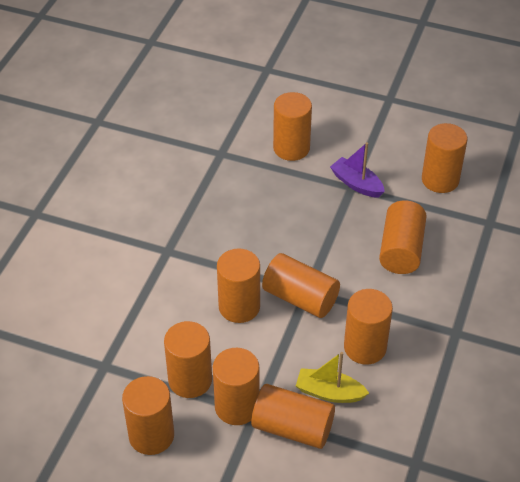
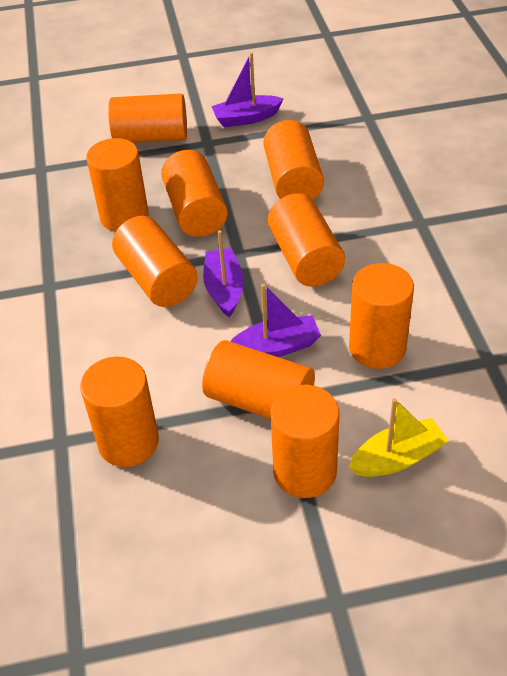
purple boat: 1 -> 3

